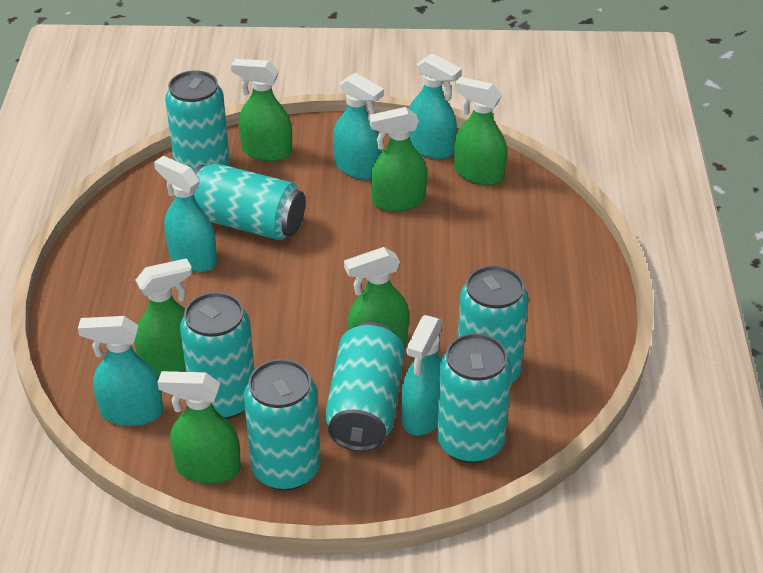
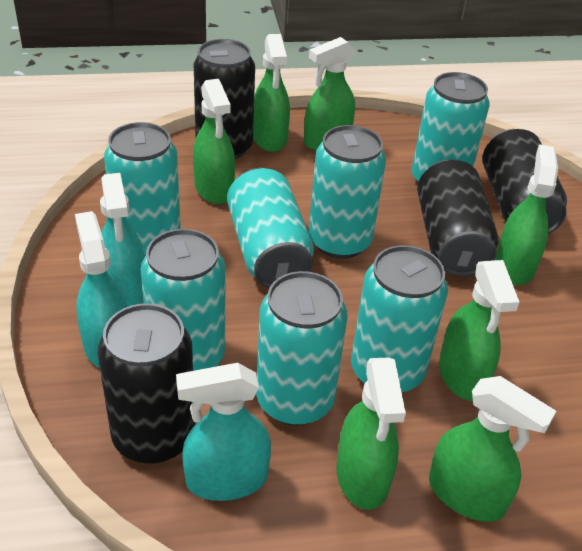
black can: 0 -> 4
green spray bottle: 6 -> 7
turquoise spray bottle: 5 -> 3

